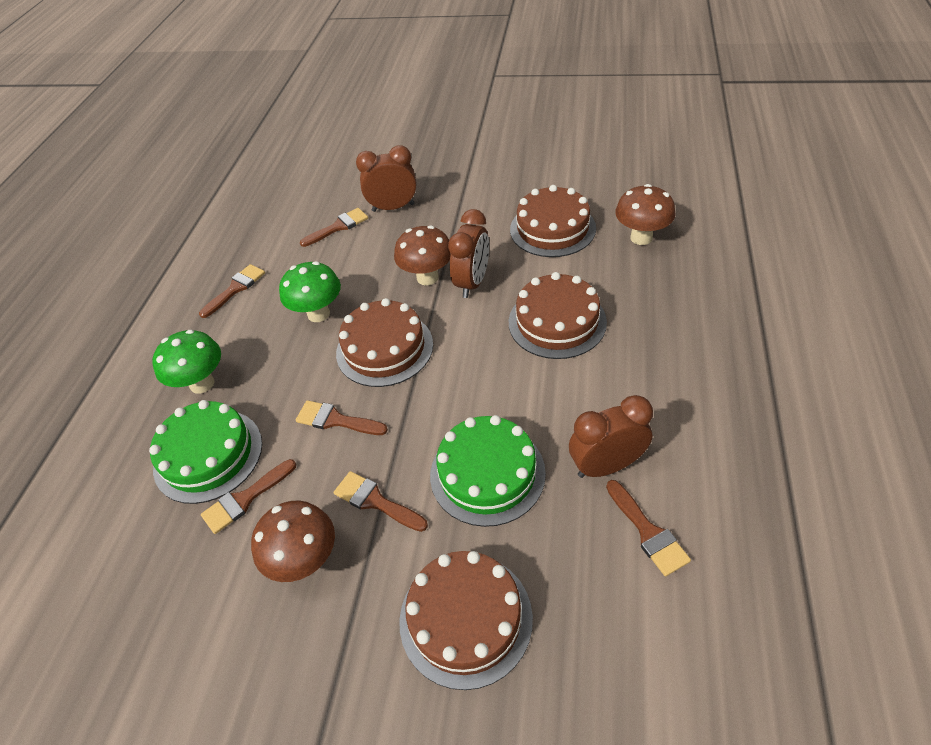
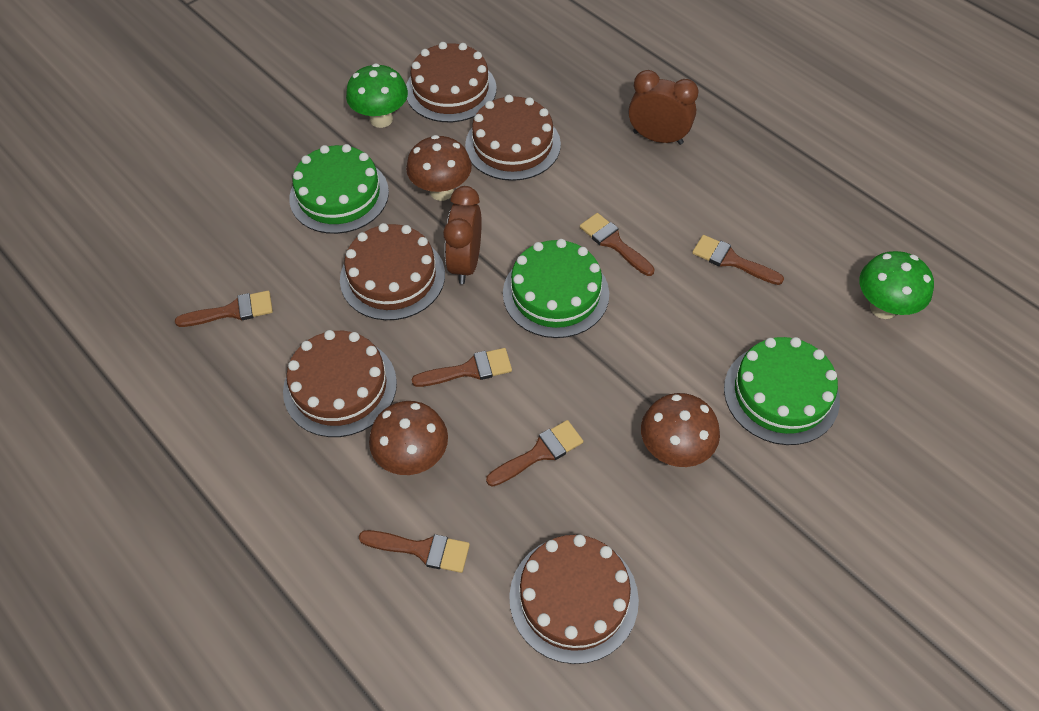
brown cake: 4 -> 5
brown clock: 3 -> 2
green cake: 2 -> 3

